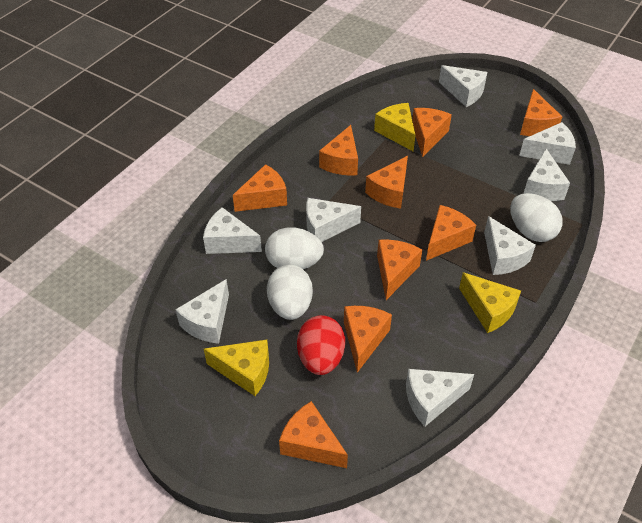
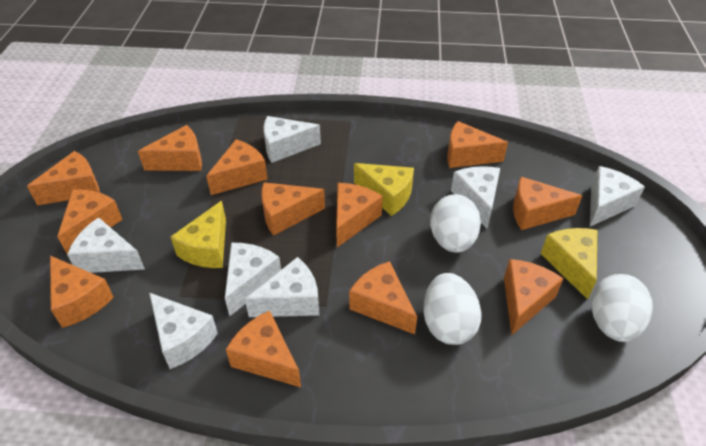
orange cheese: 9 -> 12
red egg: 1 -> 0
white cheese: 8 -> 7

